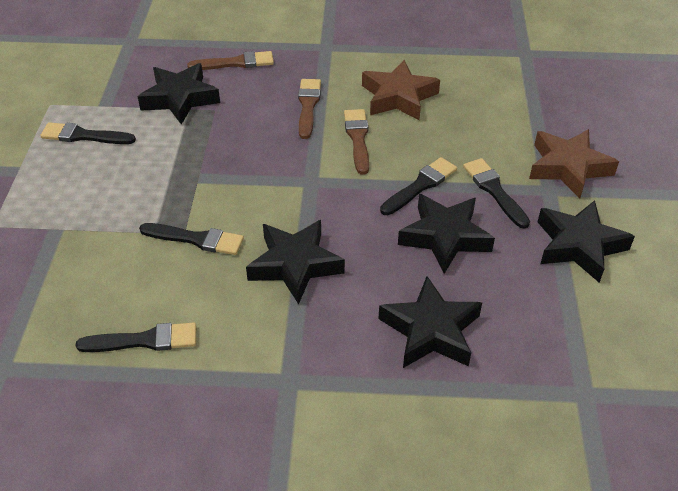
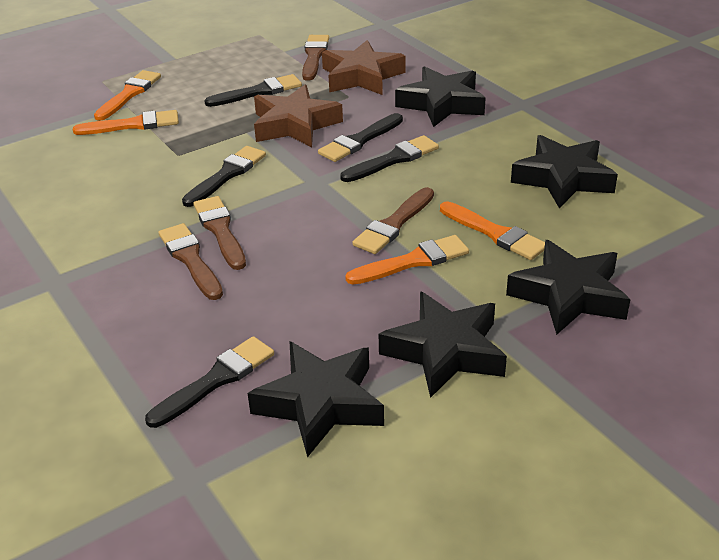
brown brush: 3 -> 4
orange brush: 0 -> 4

